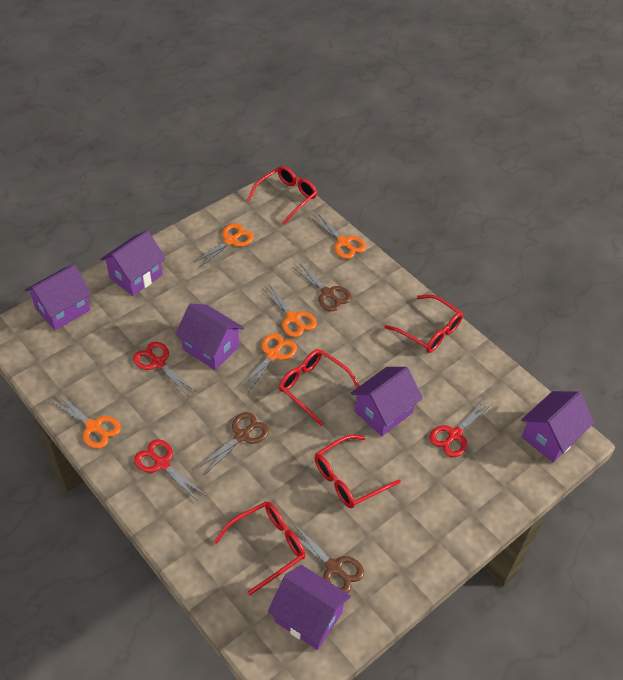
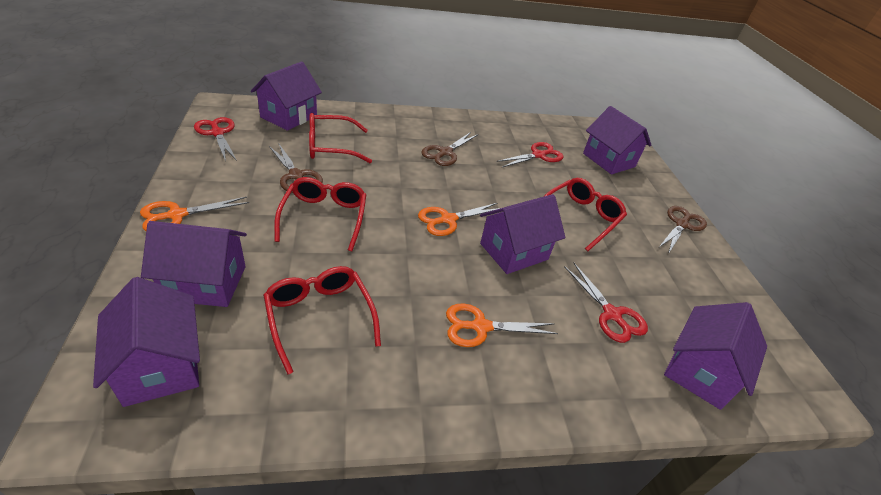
orange scissors: 5 -> 3
red glasses: 5 -> 4

